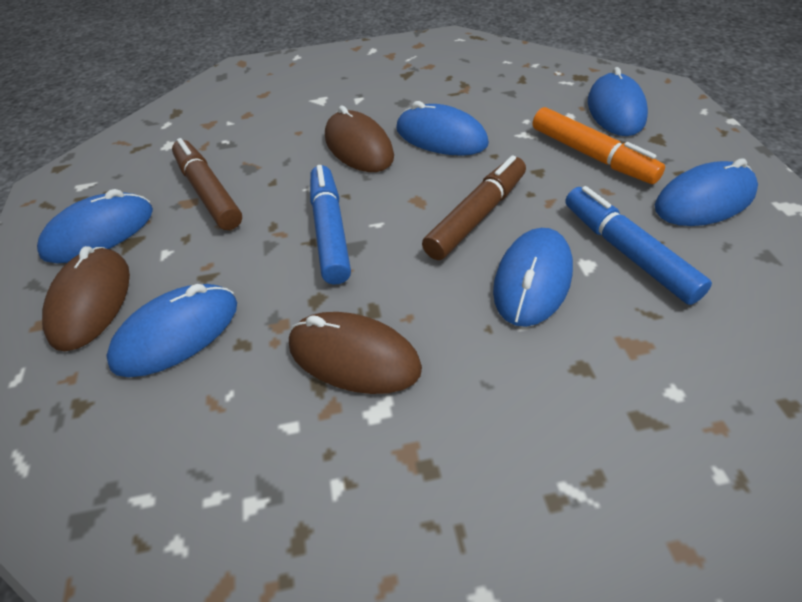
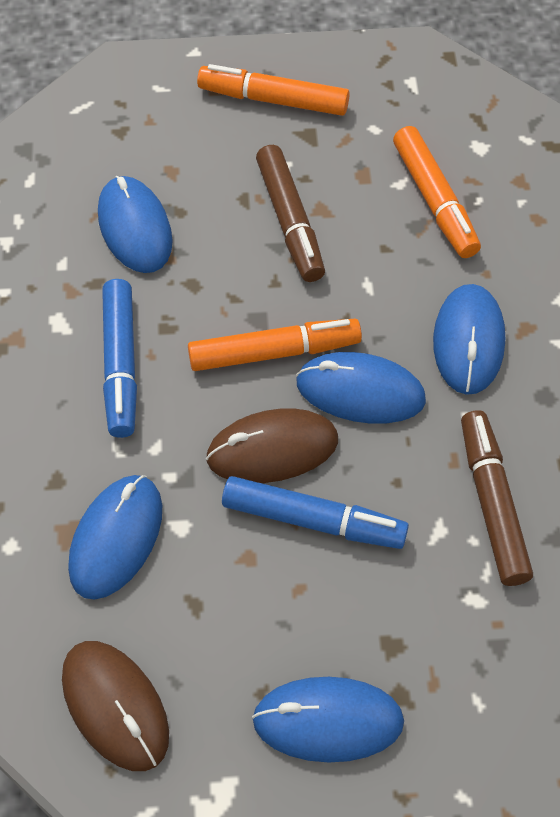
blue mouse: 6 -> 5
brown mouse: 3 -> 2
orange marker: 1 -> 3

